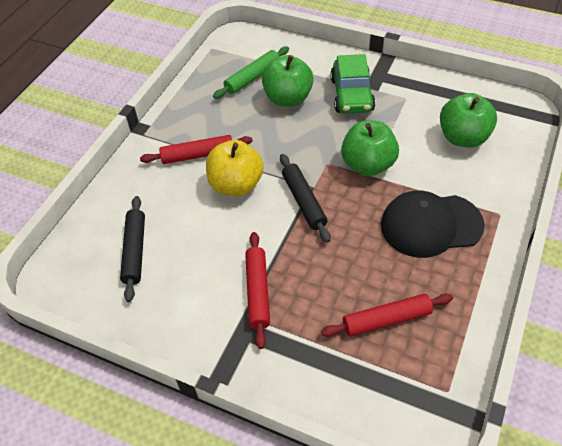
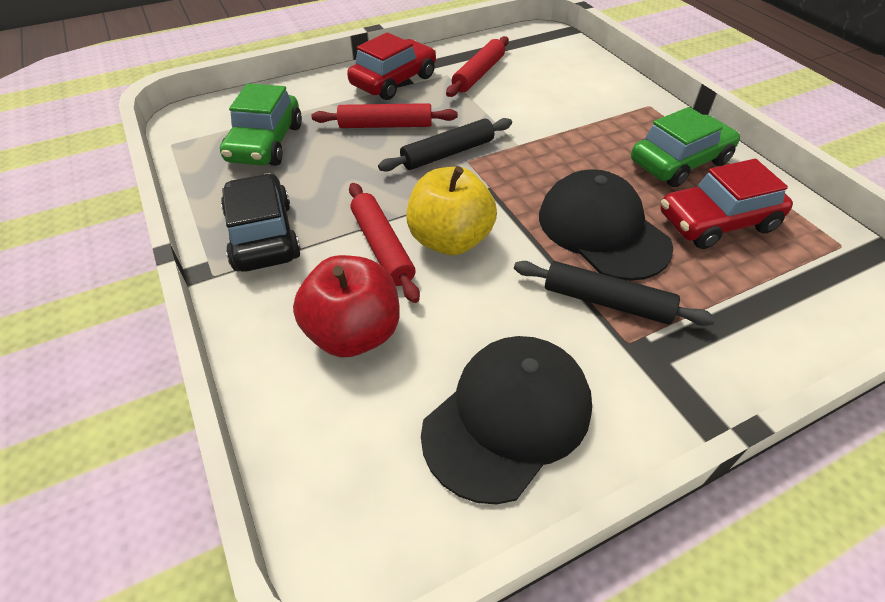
black cap: 1 -> 2
black car: 0 -> 1
green apple: 3 -> 0
green car: 1 -> 2
green rolling pin: 1 -> 0
red apple: 0 -> 1
red car: 0 -> 2

